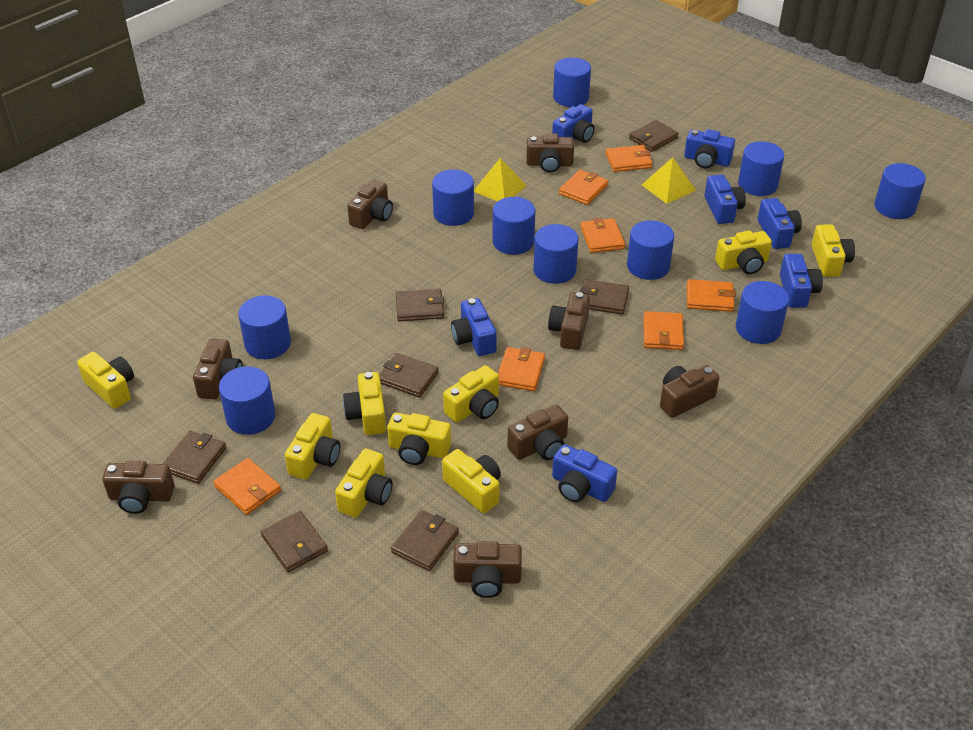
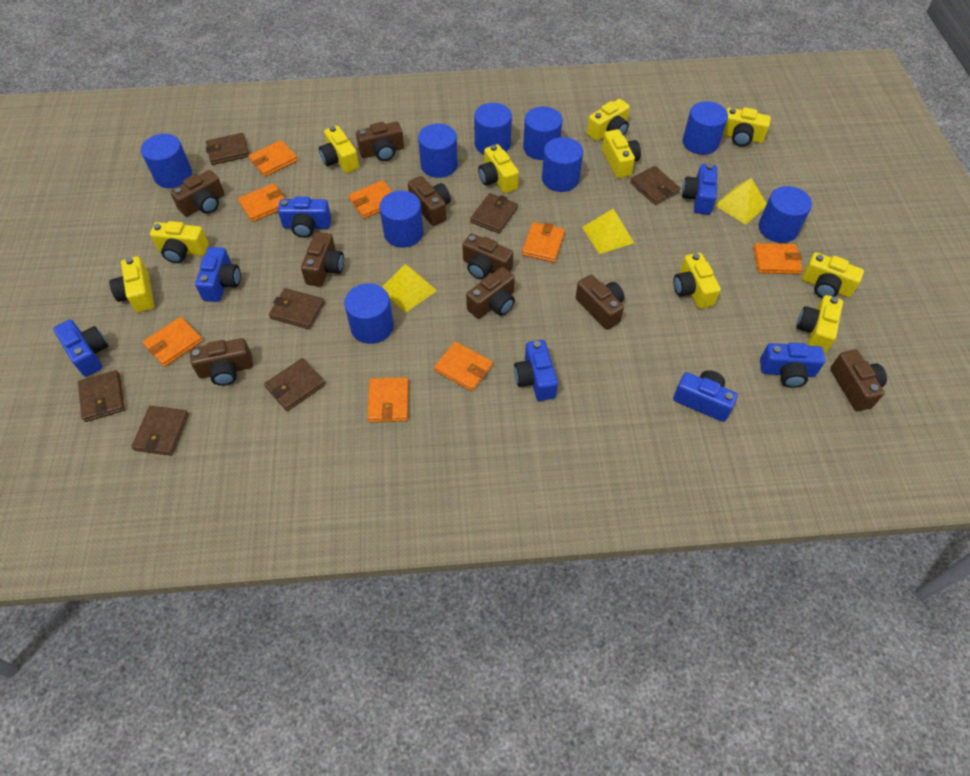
blue cylinder: 10 -> 9
brown camera: 8 -> 9
orange wallet: 7 -> 8
yellow camera: 9 -> 10
yellow pyramid: 2 -> 3

